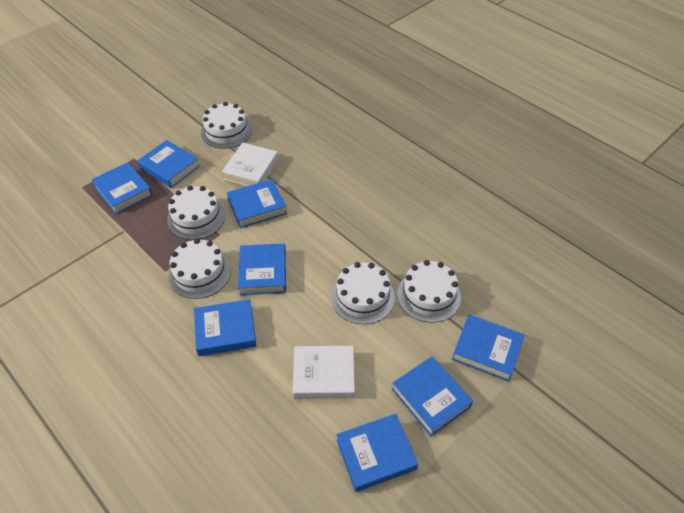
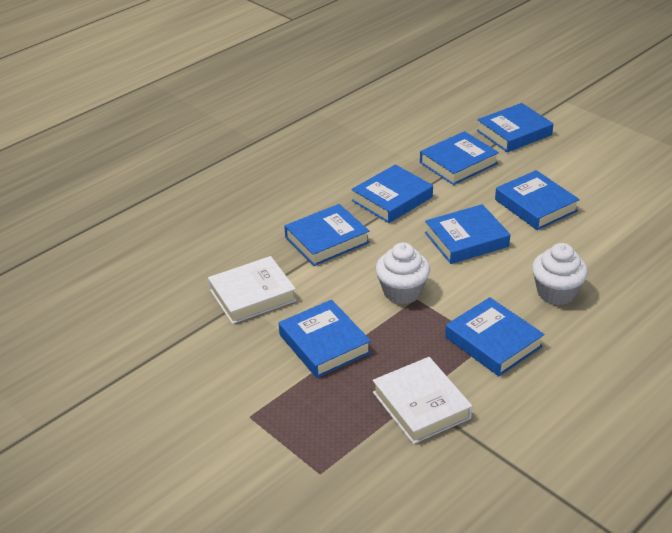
white cake: 5 -> 0
white cupcake: 0 -> 2

